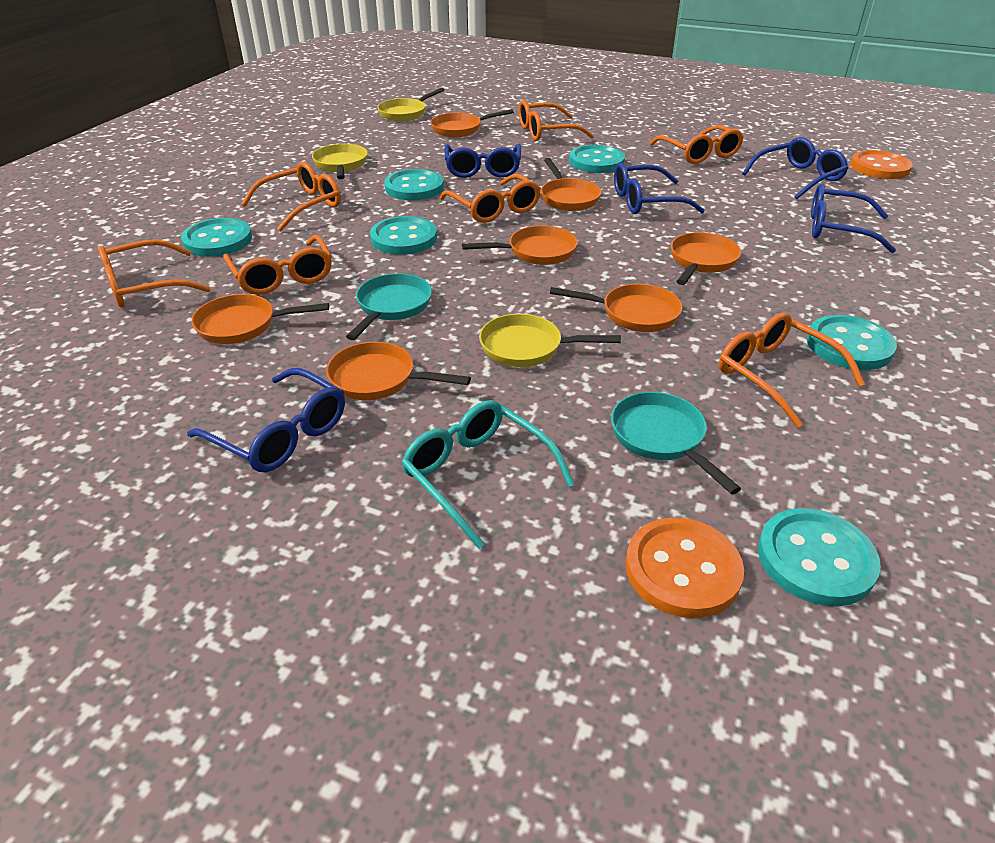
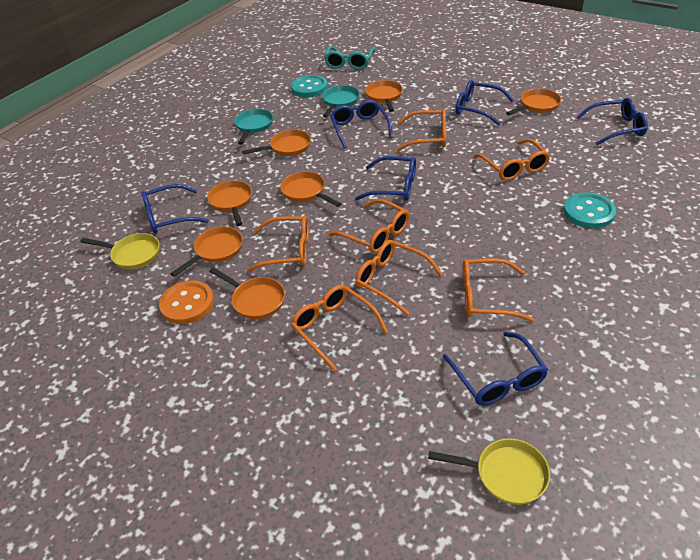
blue glasses: 5 -> 6
orange button: 2 -> 1
turquoise button: 6 -> 2
yellow pan: 3 -> 2

